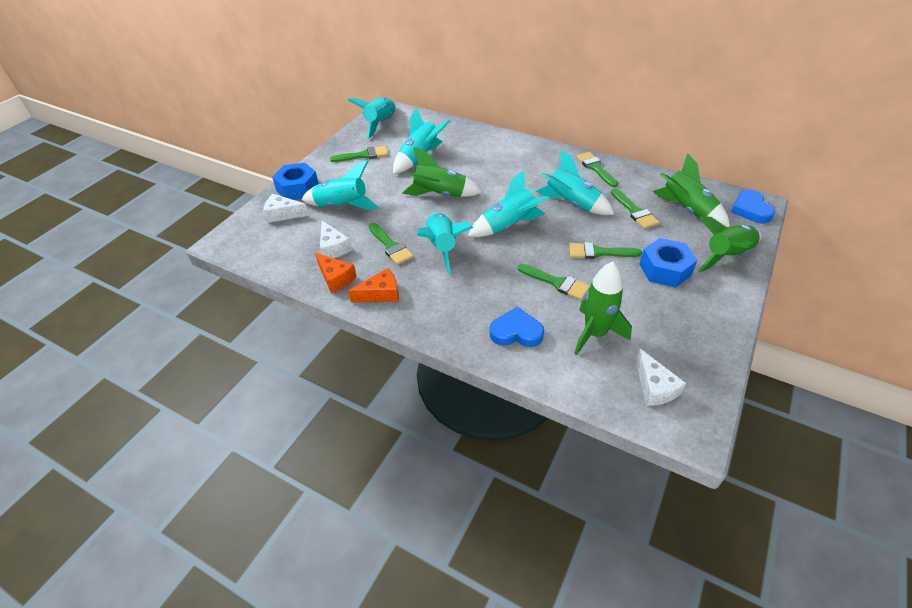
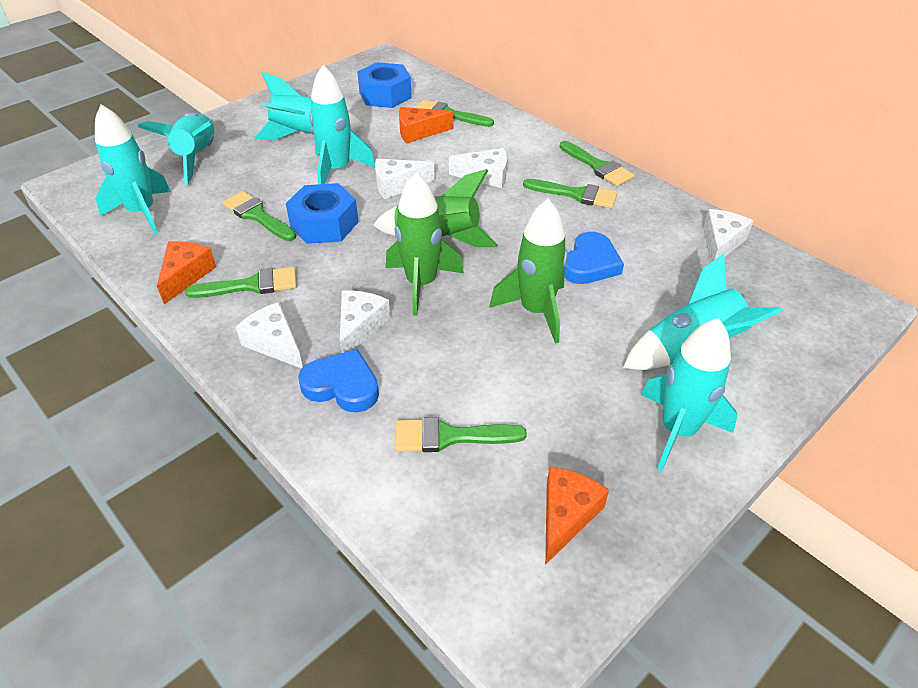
green rocket: 4 -> 3
orange cheese: 2 -> 3
white cheese: 3 -> 5

